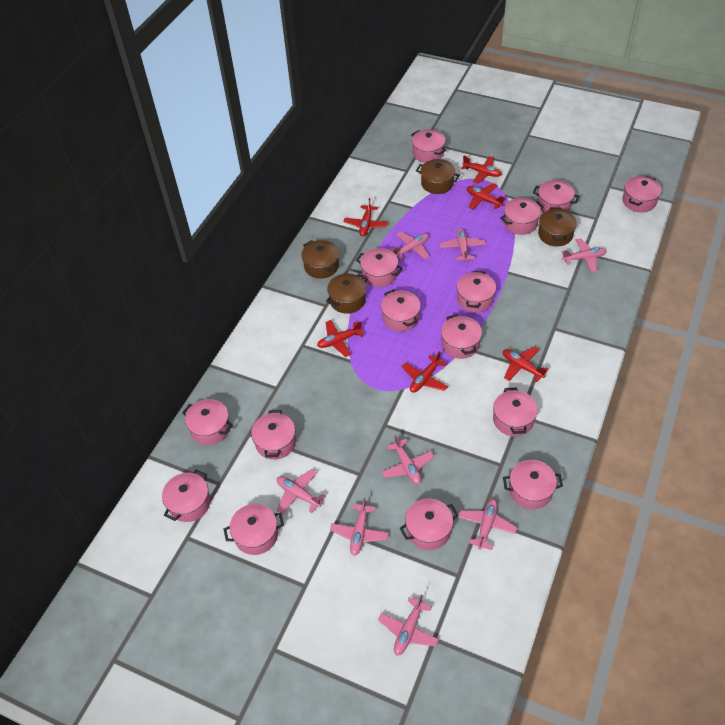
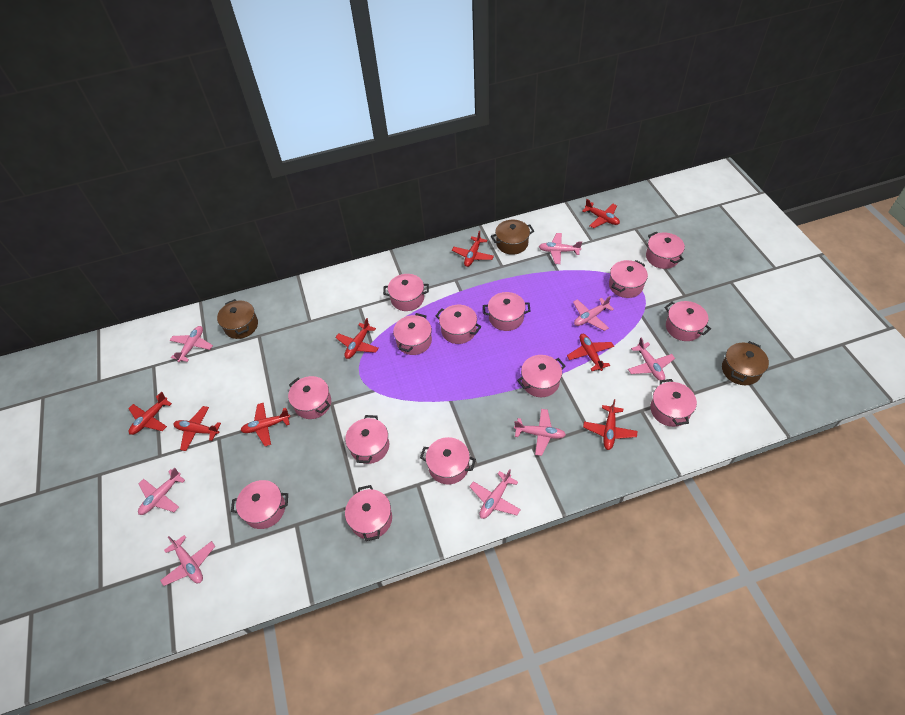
brown pot: 4 -> 3
pink pot: 15 -> 14
red plane: 6 -> 8

